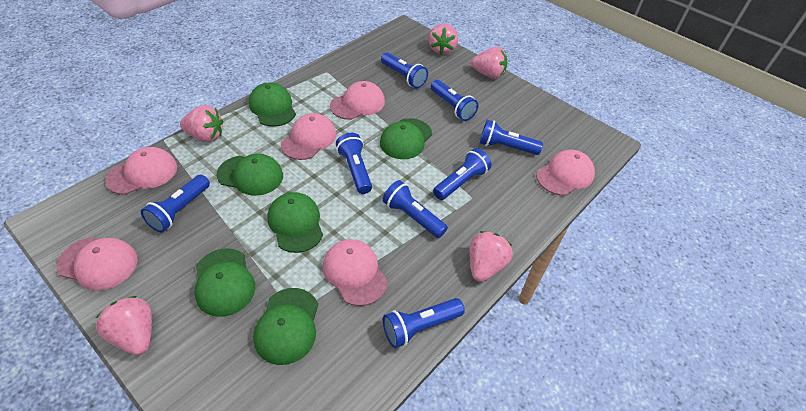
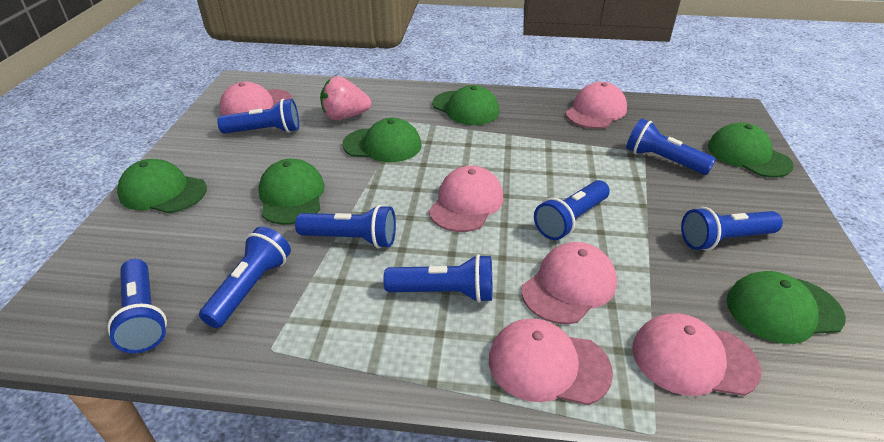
pink strawberry: 5 -> 1

